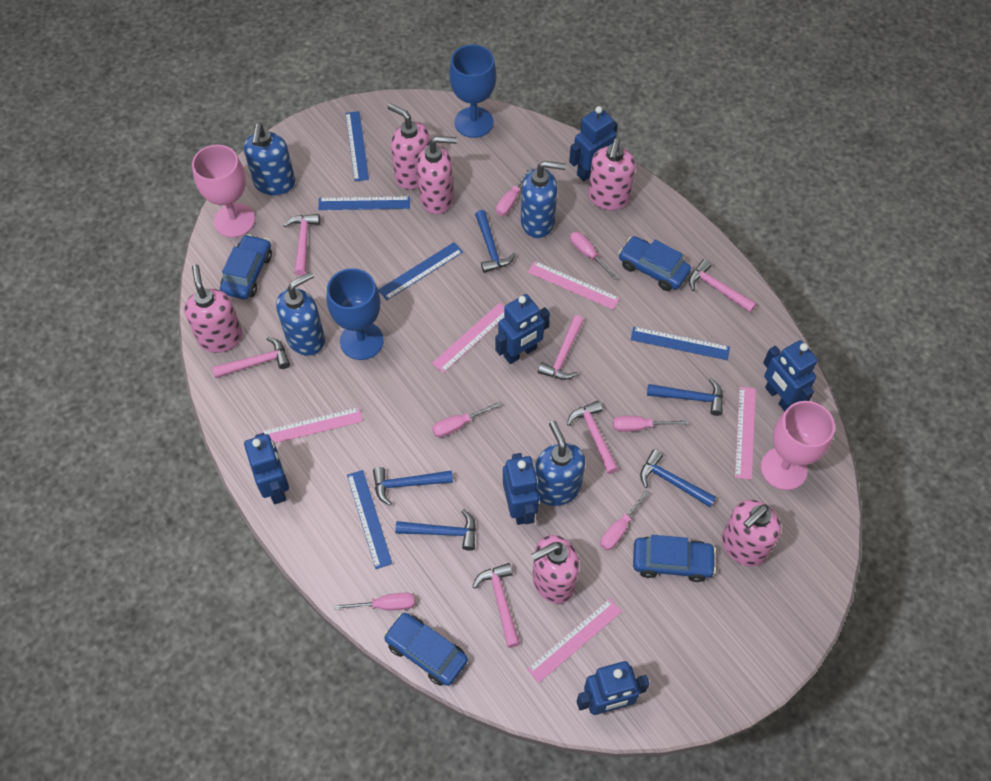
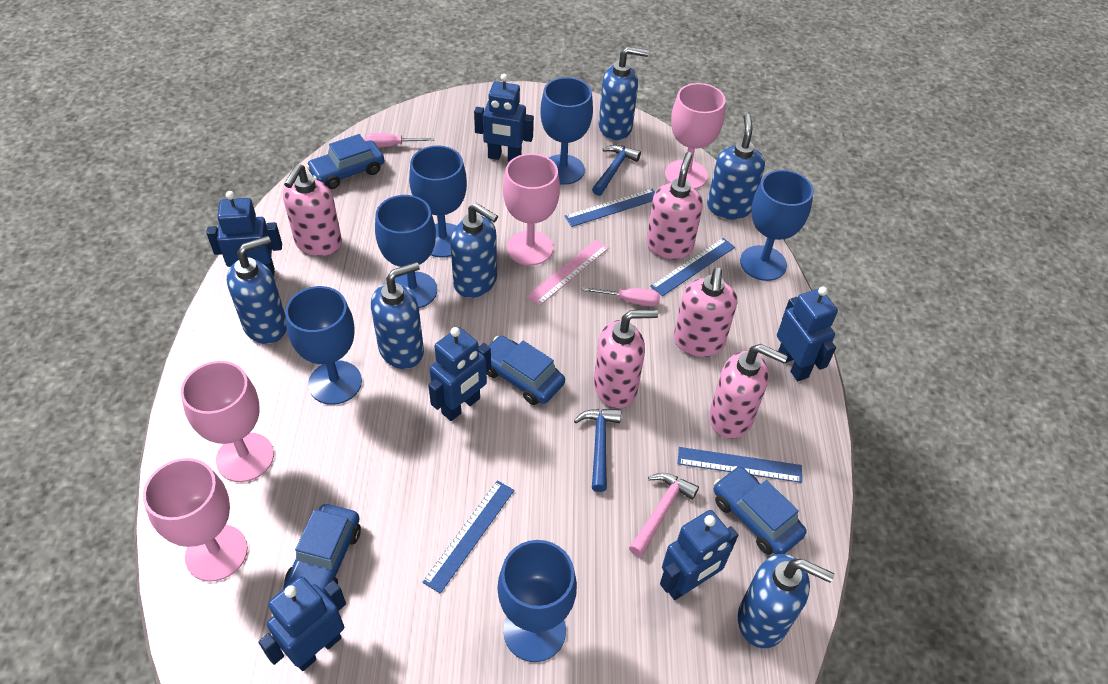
blue goblet: 2 -> 6
blue hammer: 5 -> 2
blue ruler: 5 -> 4
blue soap dispenser: 4 -> 6
pink goblet: 2 -> 4
pink hammer: 6 -> 1
pink ruler: 5 -> 1
pink screwdriver: 6 -> 2
pink soap dispenser: 6 -> 5

